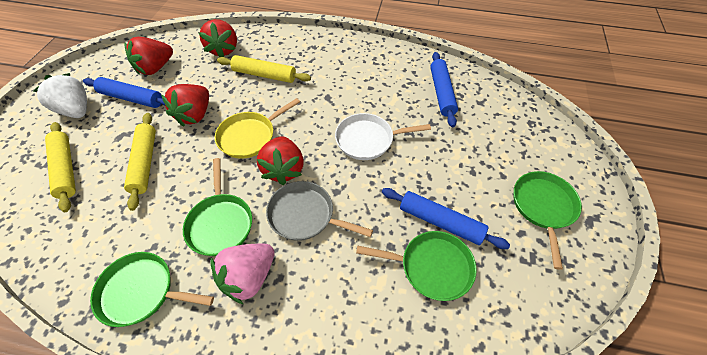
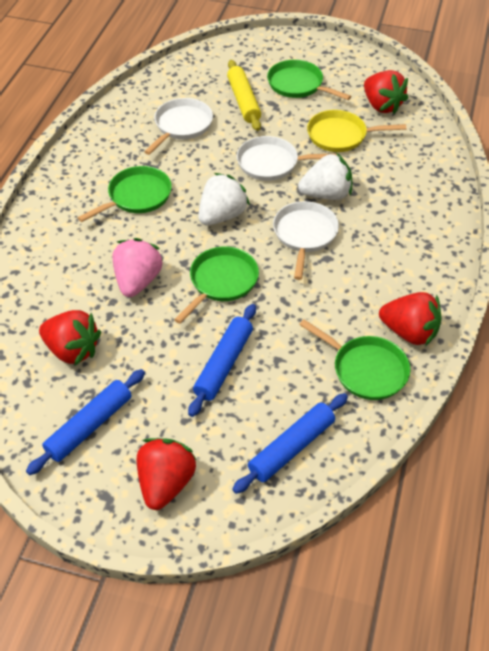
grey pan: 1 -> 0
white pan: 1 -> 3
white strawberry: 1 -> 2
yellow rolling pin: 3 -> 1

